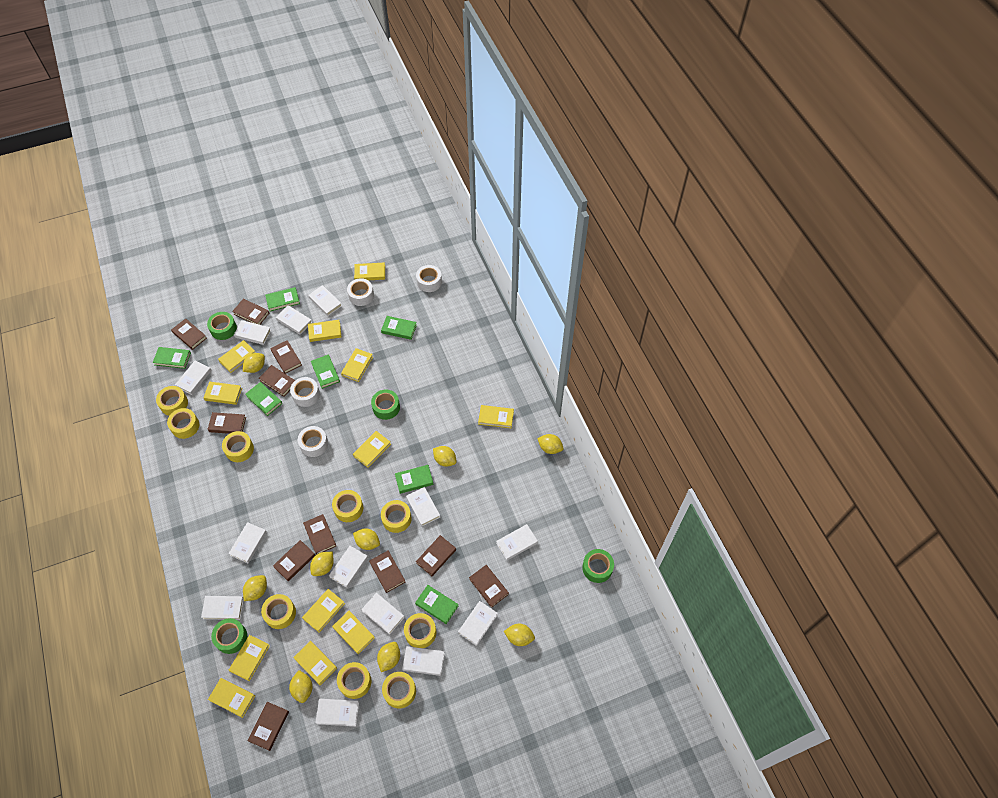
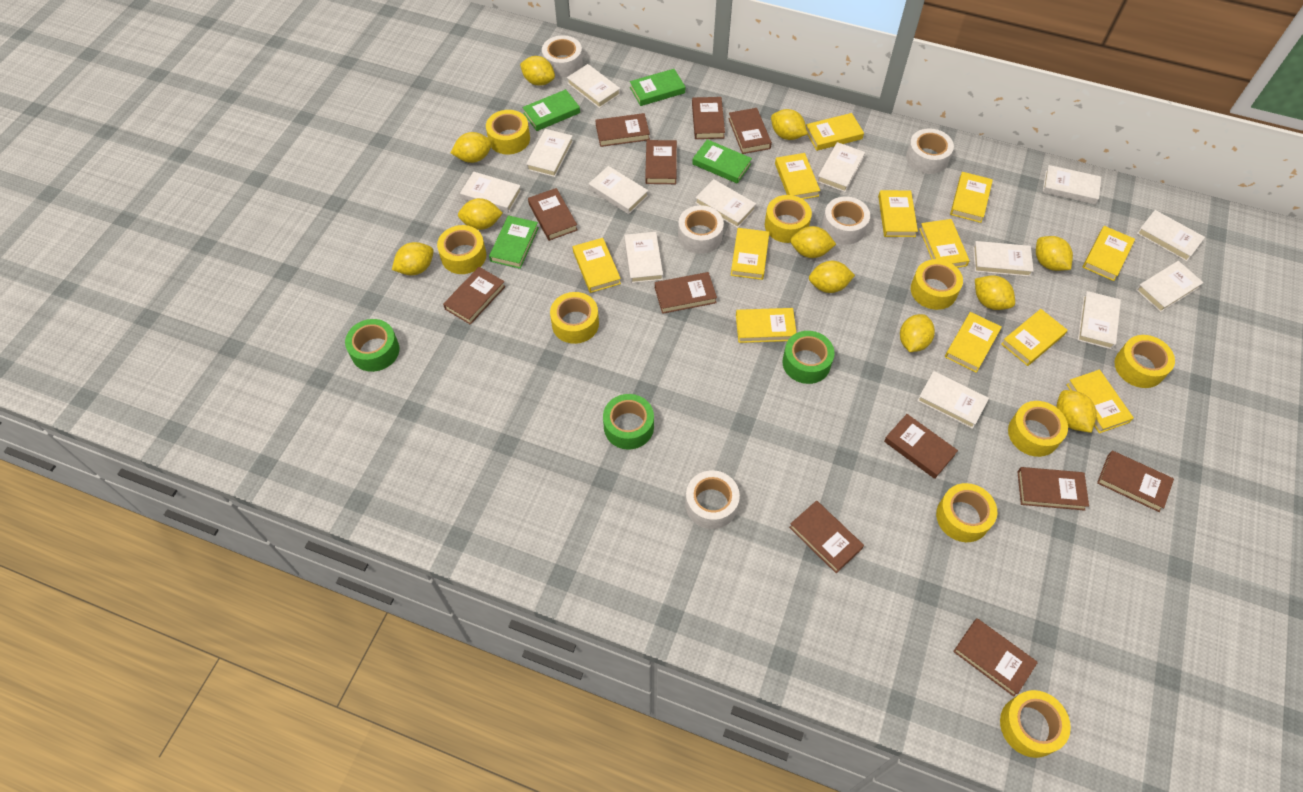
brown book: 11 -> 12
green book: 7 -> 4
green tape: 4 -> 3
white tape: 4 -> 5
yellow lemon: 9 -> 11

